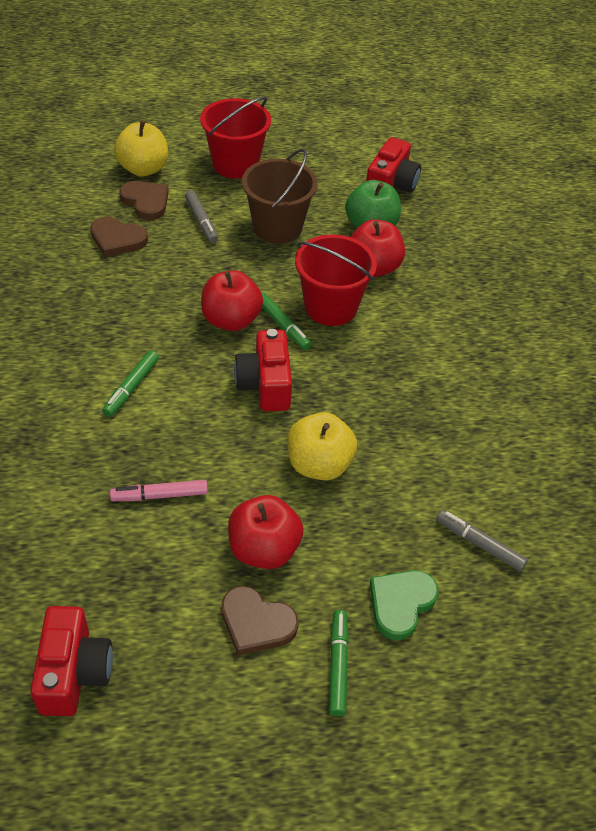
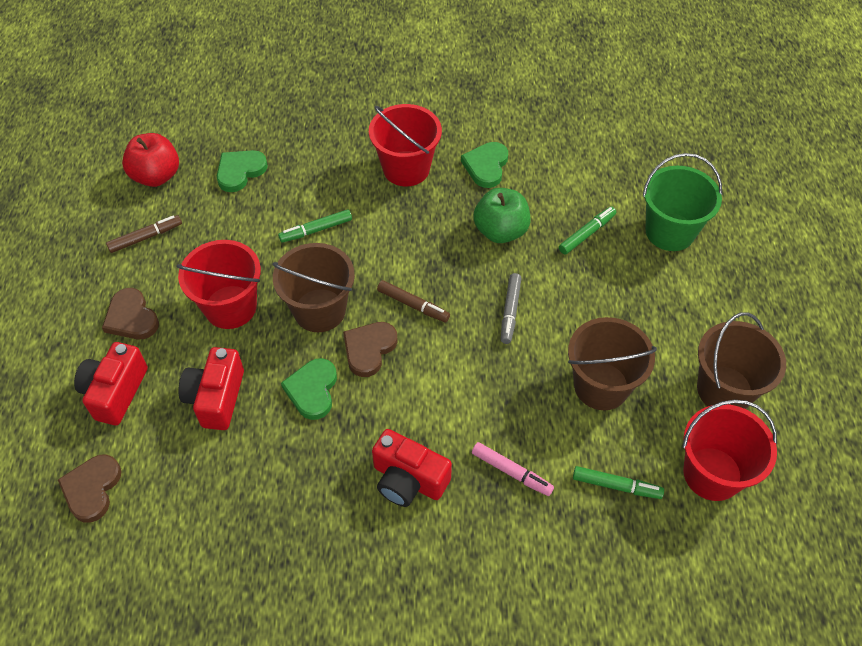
brown bucket: 1 -> 3
brown marker: 0 -> 2
green bucket: 0 -> 1
green heart: 1 -> 3
grey marker: 2 -> 1
red apple: 3 -> 1
red bucket: 2 -> 3
yellow apple: 2 -> 0

